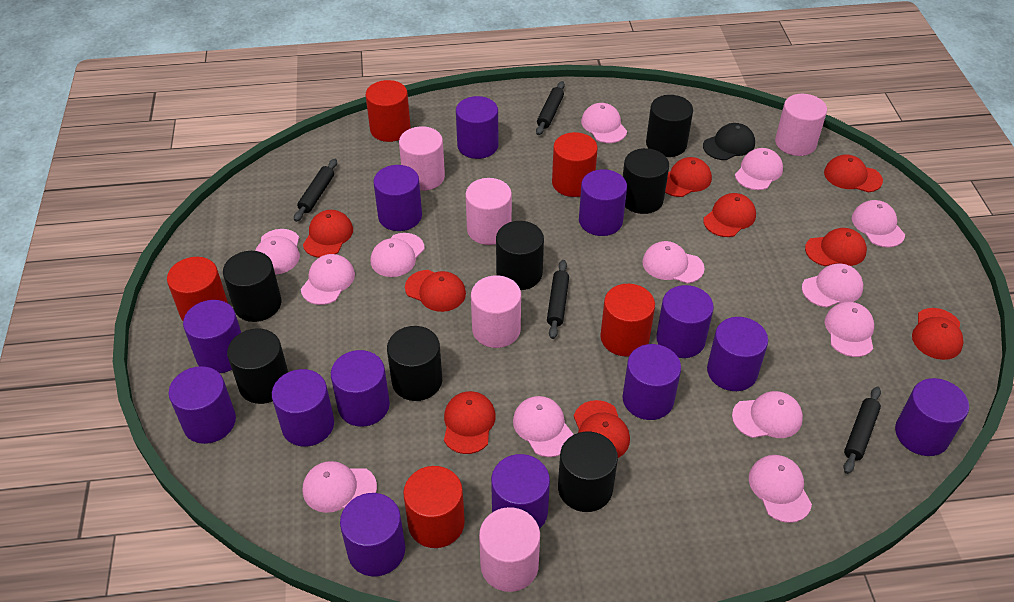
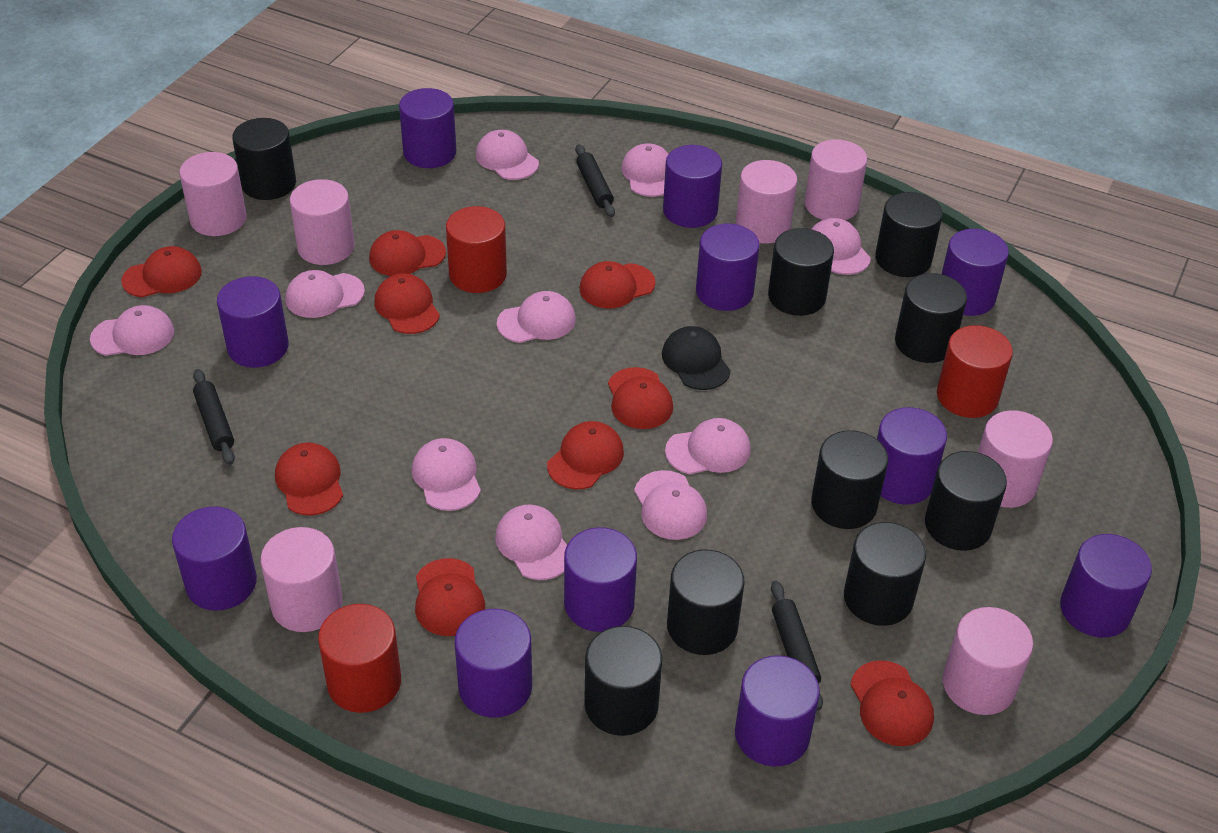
black cylinder: 7 -> 9
black rolling pin: 4 -> 3
pink cap: 13 -> 10
pink cylinder: 5 -> 7
purple cylinder: 13 -> 11
red cylinder: 5 -> 3

